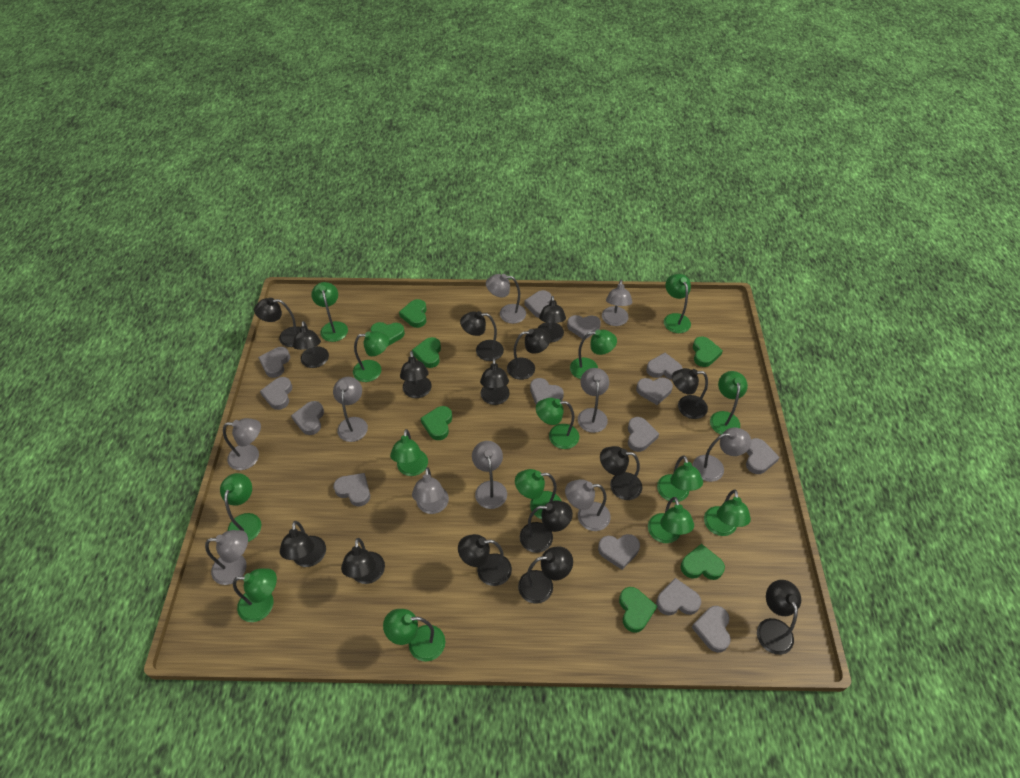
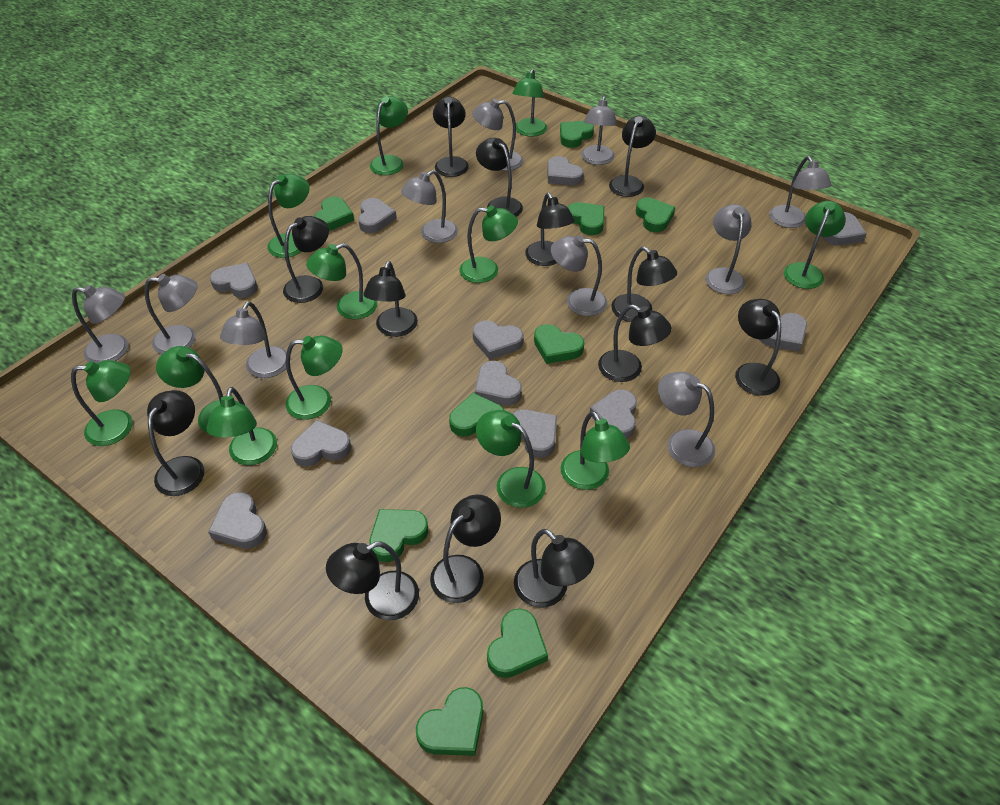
black lamp: 15 -> 13
green heart: 7 -> 9
green lamp: 14 -> 12
grey heart: 14 -> 11

